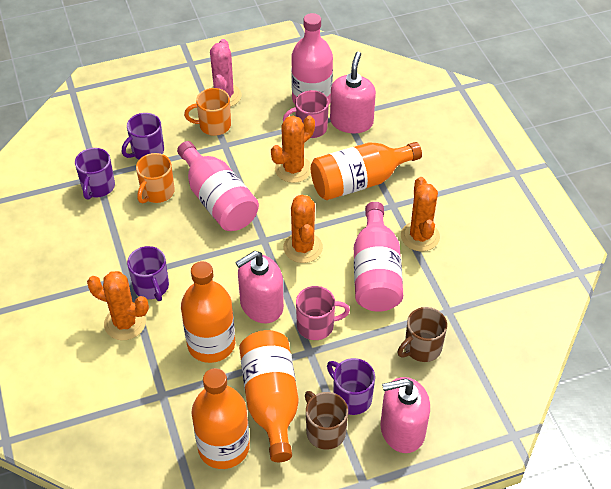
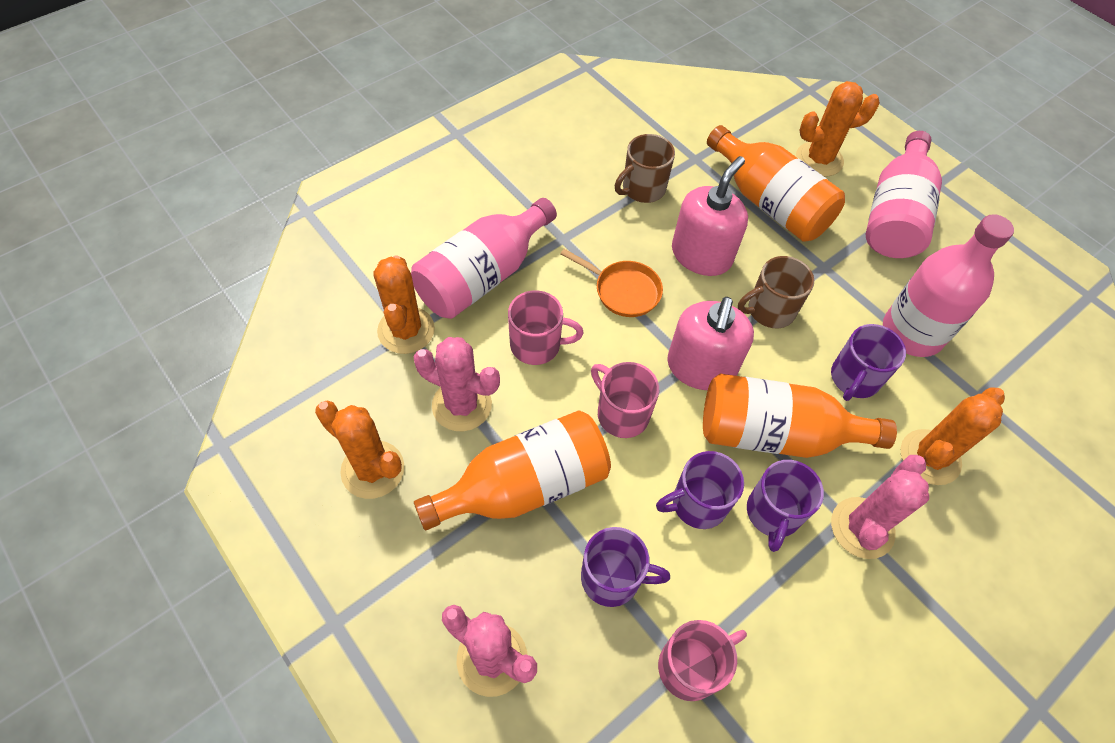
orange bottle: 4 -> 3
orange mug: 2 -> 0
orange pan: 0 -> 1
pink cactus: 1 -> 3
pink mug: 2 -> 3
pink soap dispenser: 3 -> 2

